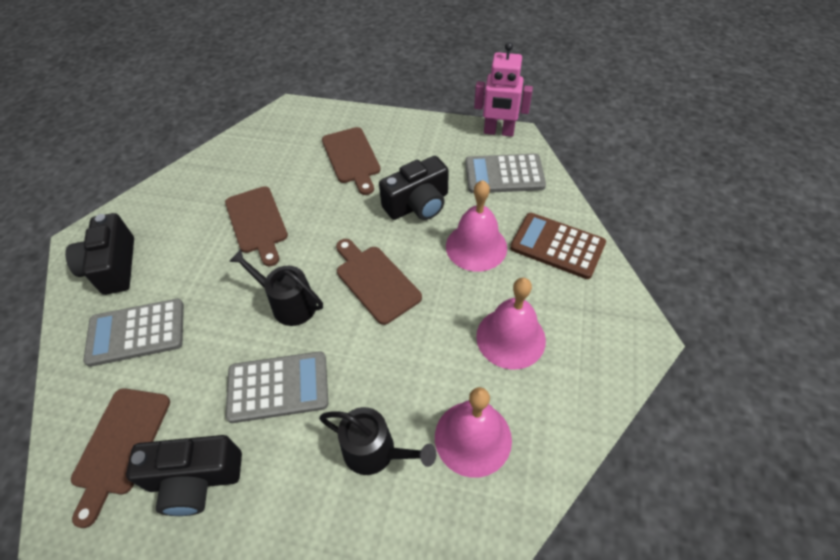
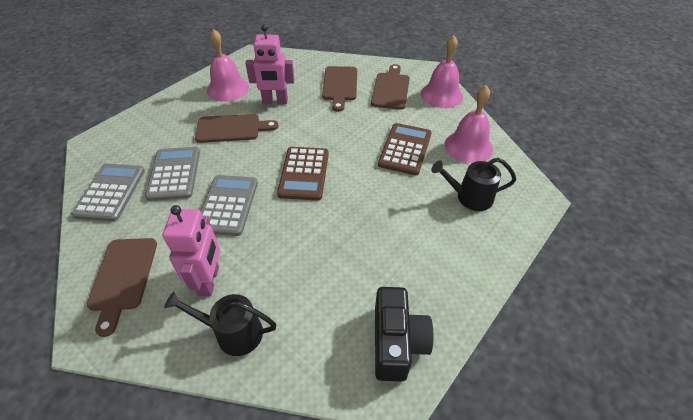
black camera: 3 -> 1
brown calculator: 1 -> 2
pink robot: 1 -> 2

